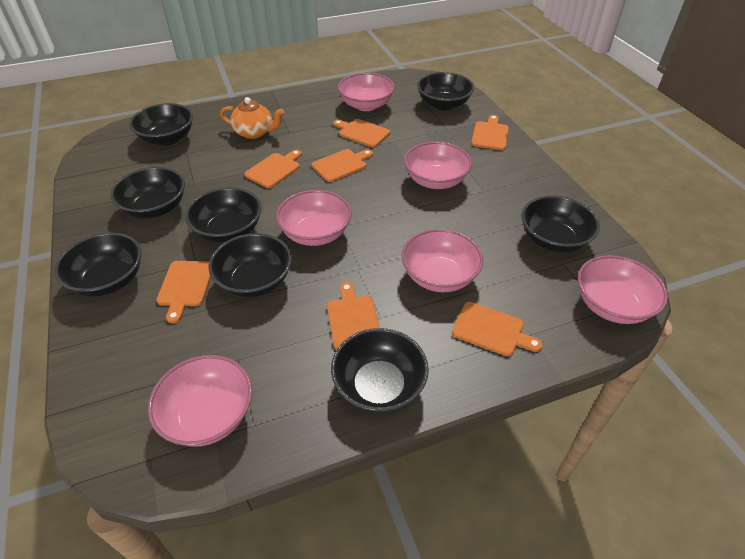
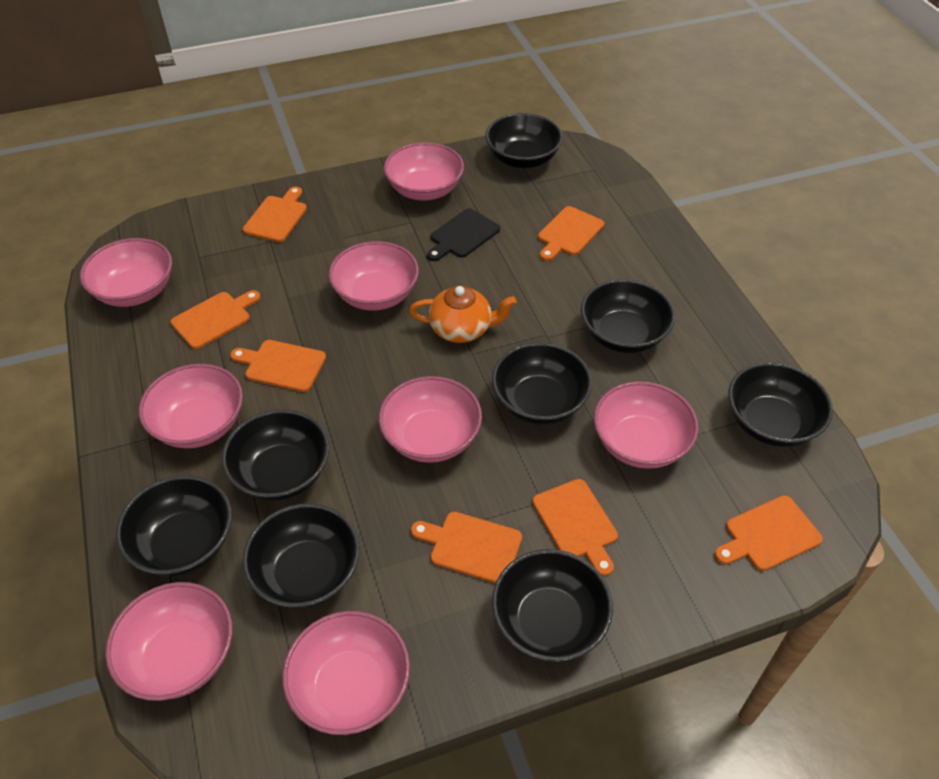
black cutting board: 0 -> 1
pink bowl: 6 -> 8

